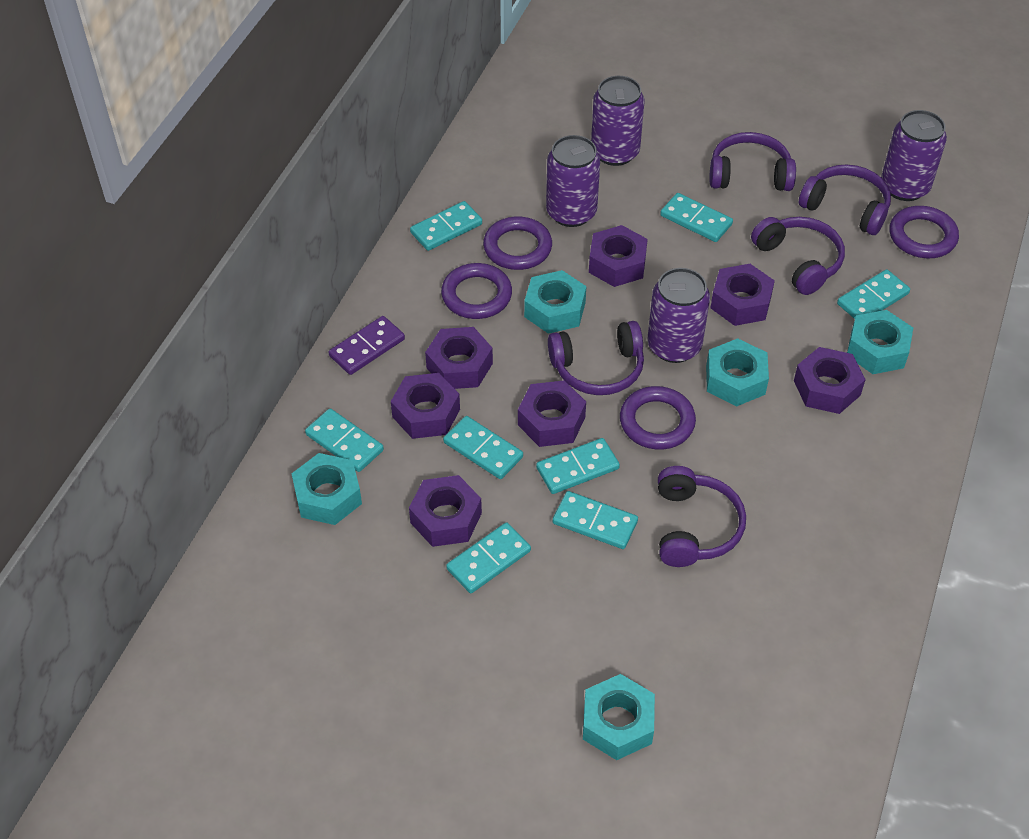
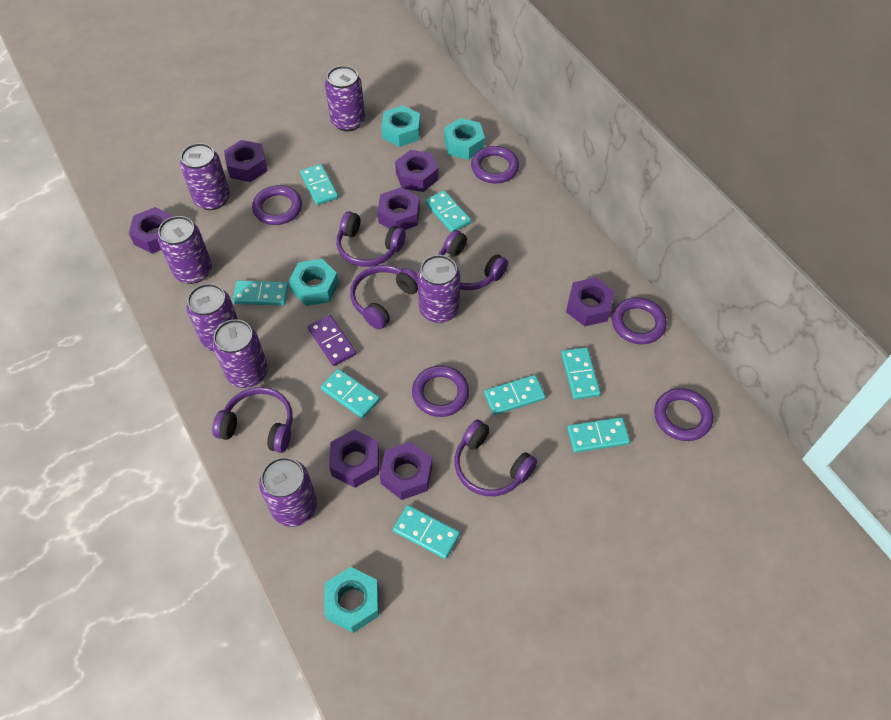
purple can: 4 -> 7
purple ring: 4 -> 5
turquoise nut: 5 -> 4

